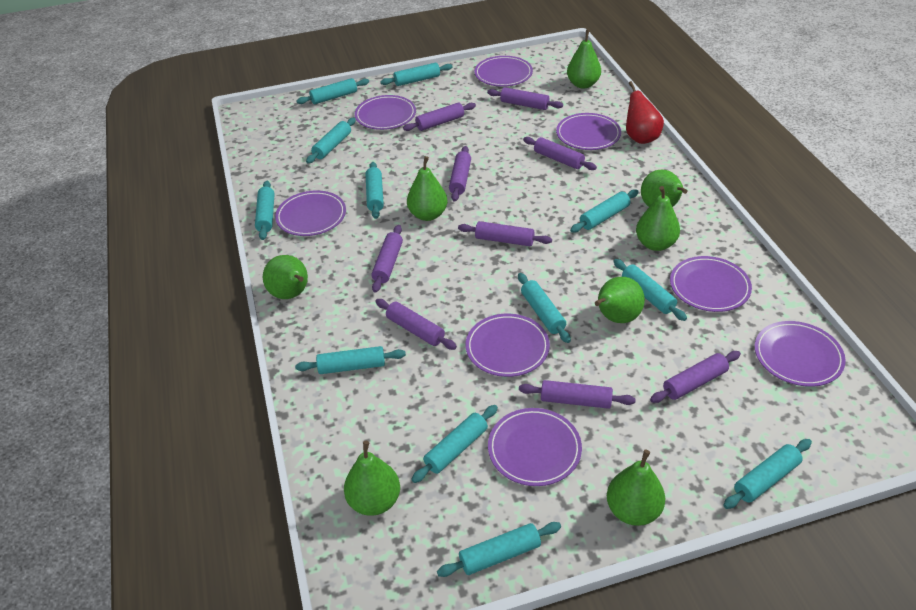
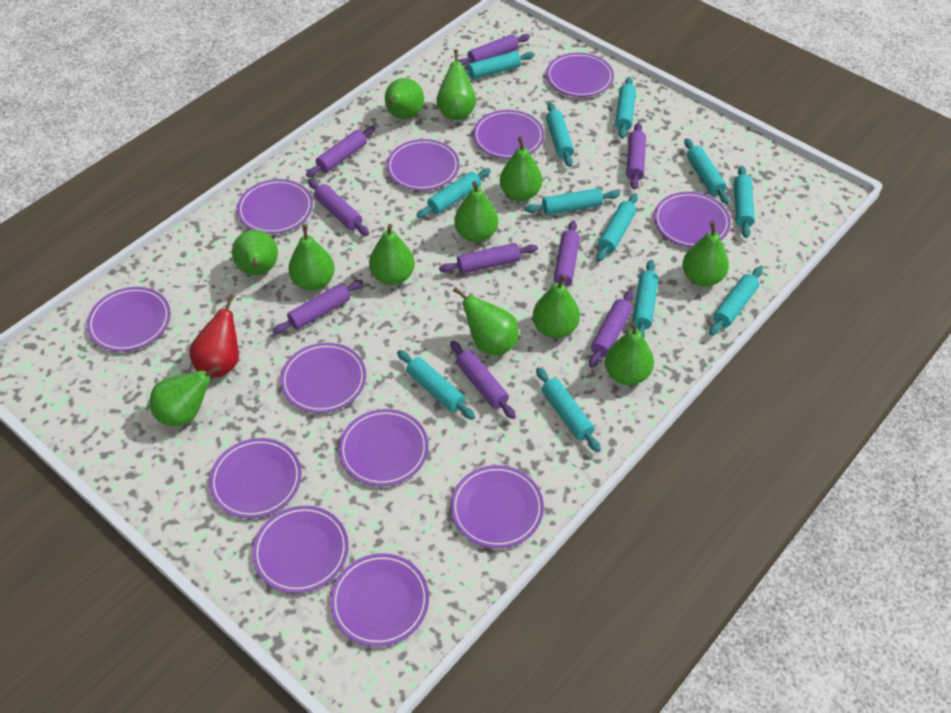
green pear: 8 -> 12
purple plate: 8 -> 12

